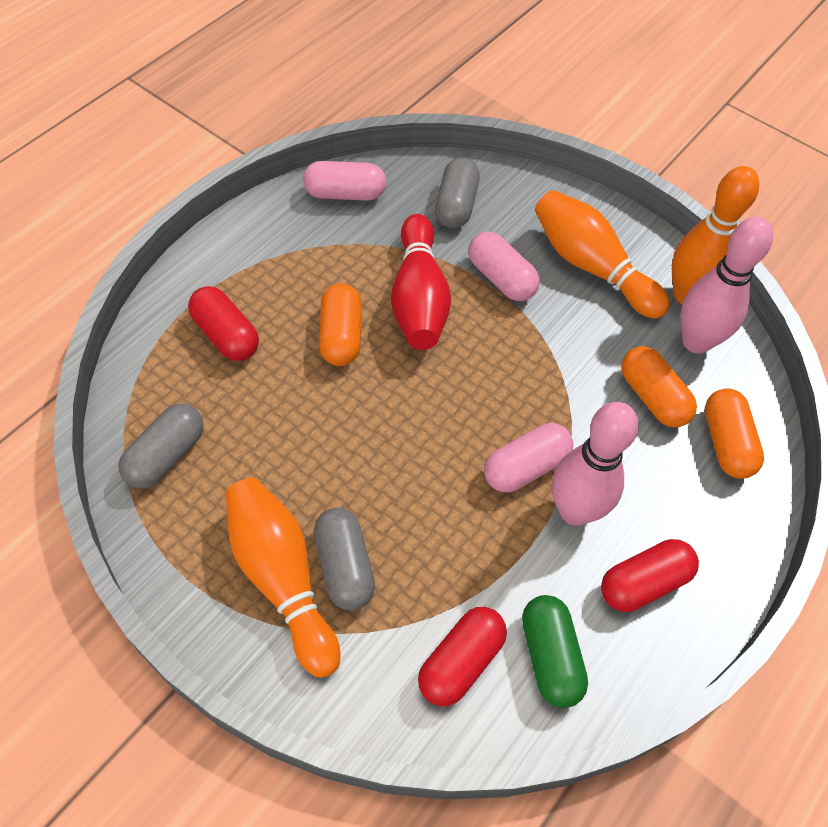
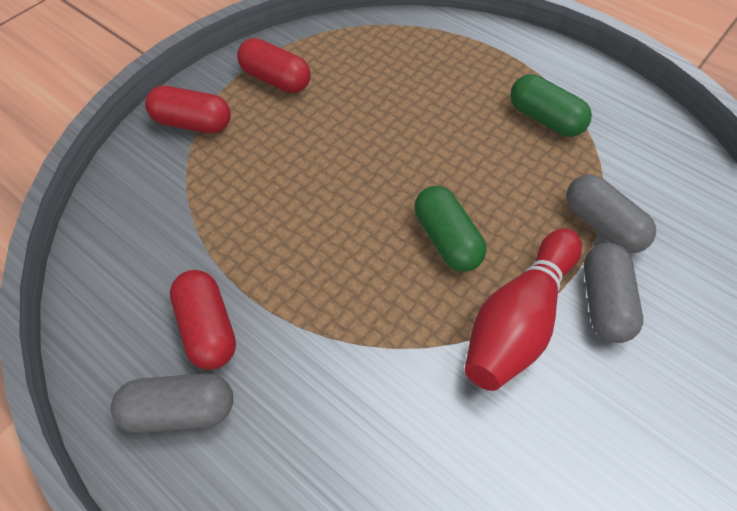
green capsule: 1 -> 2
orange bowling pin: 3 -> 0
orange capsule: 3 -> 0
pink bowling pin: 2 -> 0
pink capsule: 3 -> 0

